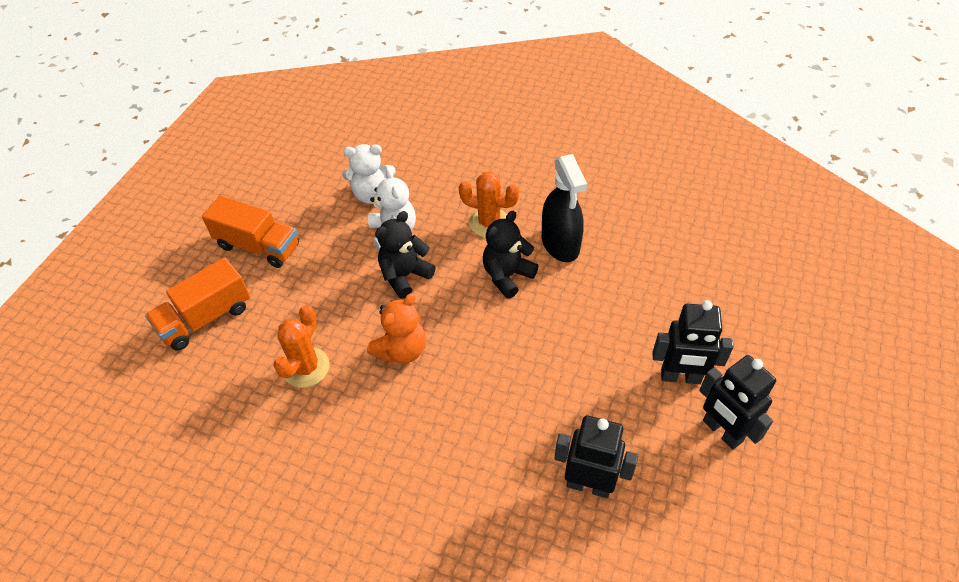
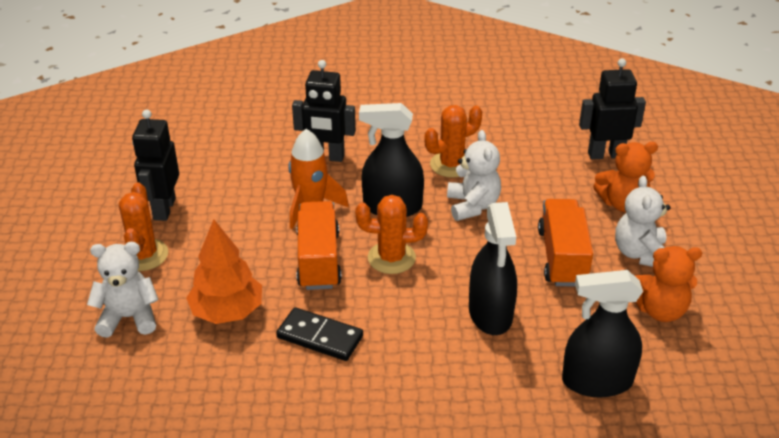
black domino: 0 -> 1
black spray bottle: 1 -> 3
black teddy bear: 2 -> 0
orange cactus: 2 -> 3
orange rocket: 0 -> 1
orange teddy bear: 1 -> 2
orange tree: 0 -> 1
white teddy bear: 2 -> 3

